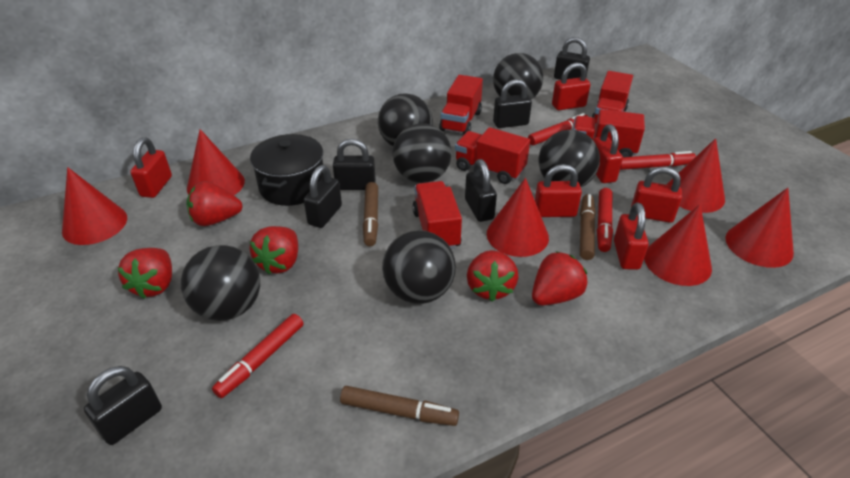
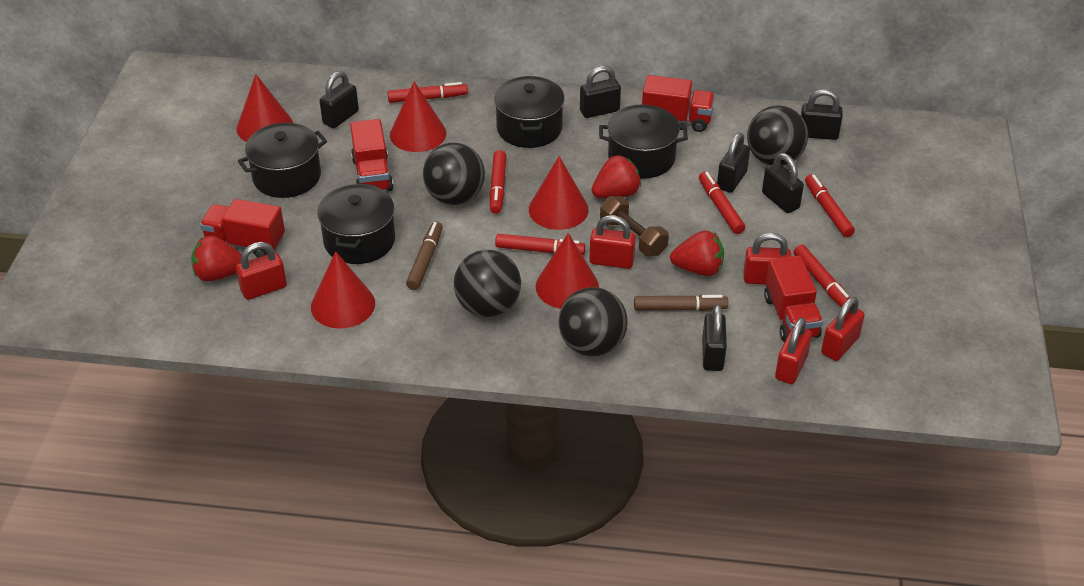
black ball: 6 -> 4
black pot: 1 -> 4
brown dumbbell: 0 -> 1
brown marker: 3 -> 2
red cone: 6 -> 5
red marker: 4 -> 6
red padlock: 6 -> 5
red strawberry: 5 -> 3
red truck: 5 -> 4

